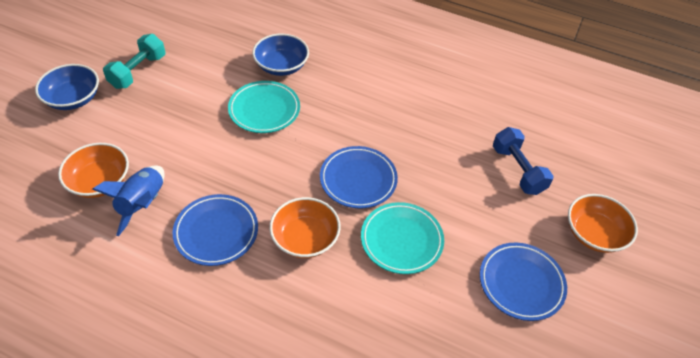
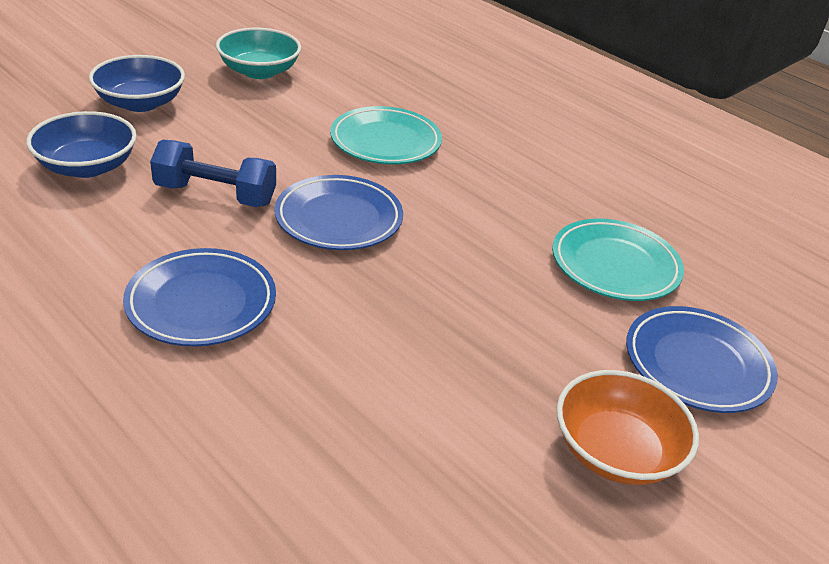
blue rocket: 1 -> 0
orange bowl: 3 -> 1
turquoise bowl: 0 -> 1
turquoise dumbbell: 1 -> 0

